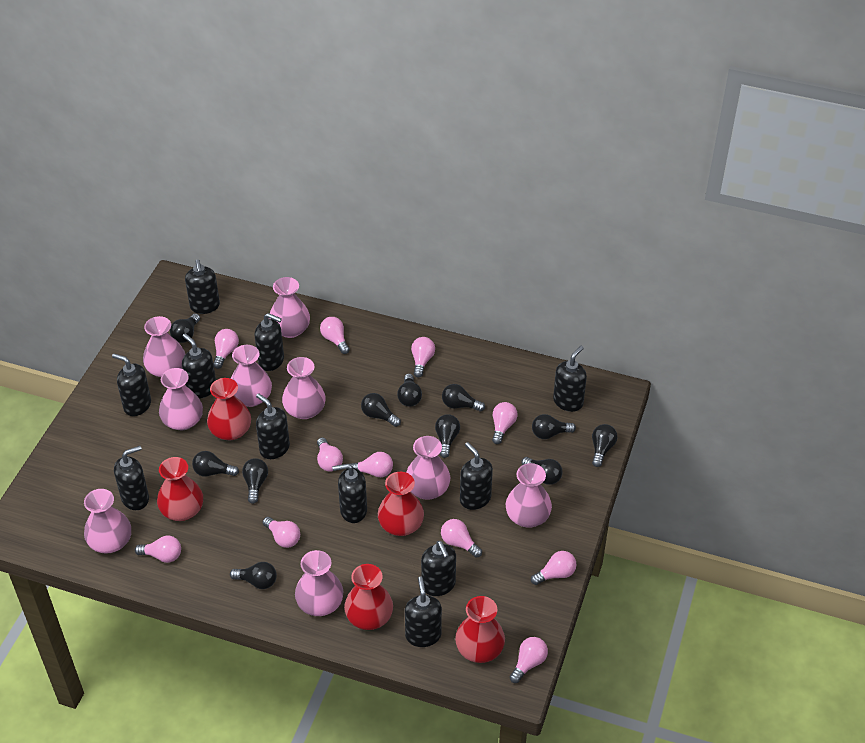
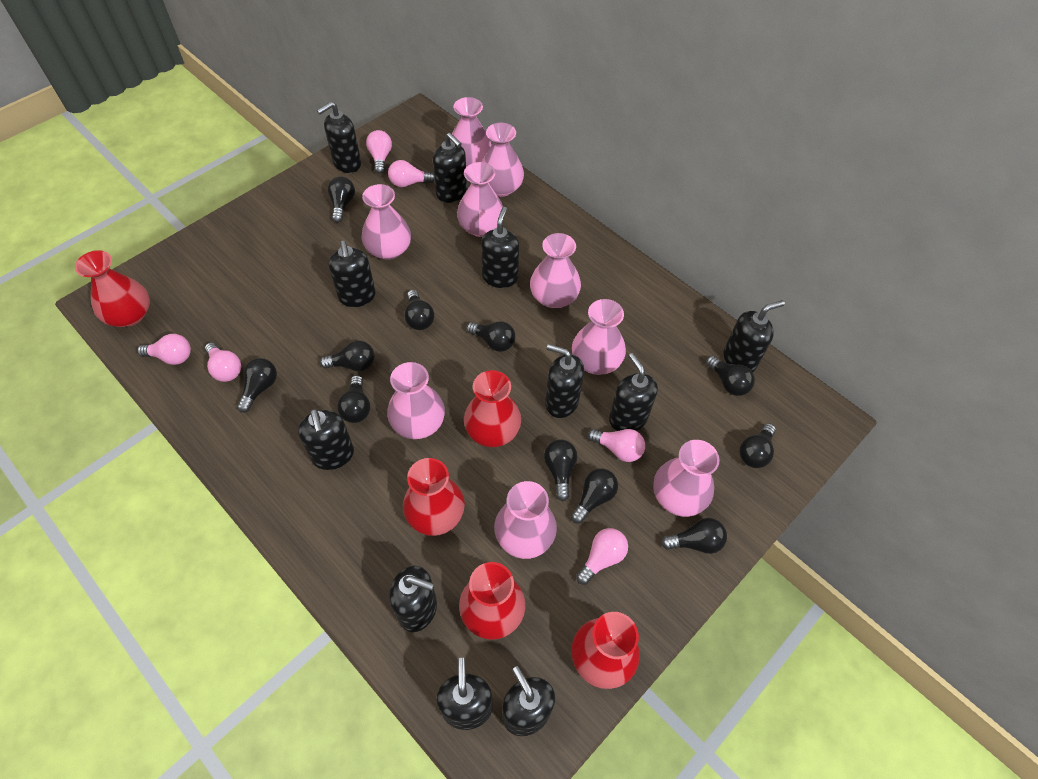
pink light bulb: 11 -> 6

